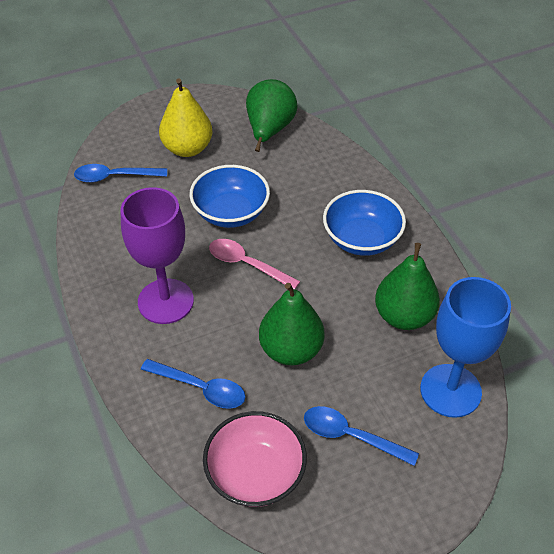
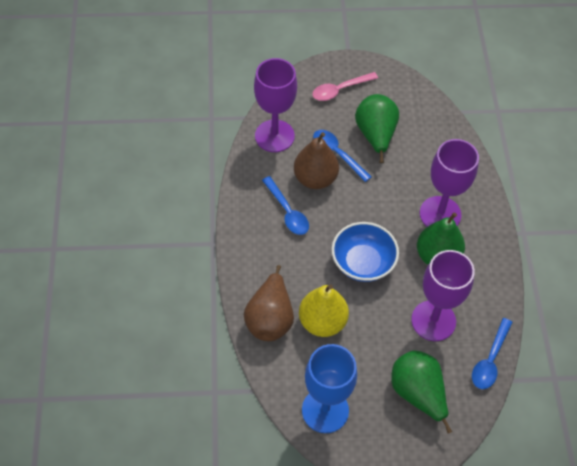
blue bowl: 2 -> 1
brown pear: 0 -> 2
pink bowl: 1 -> 0
purple goblet: 1 -> 3

